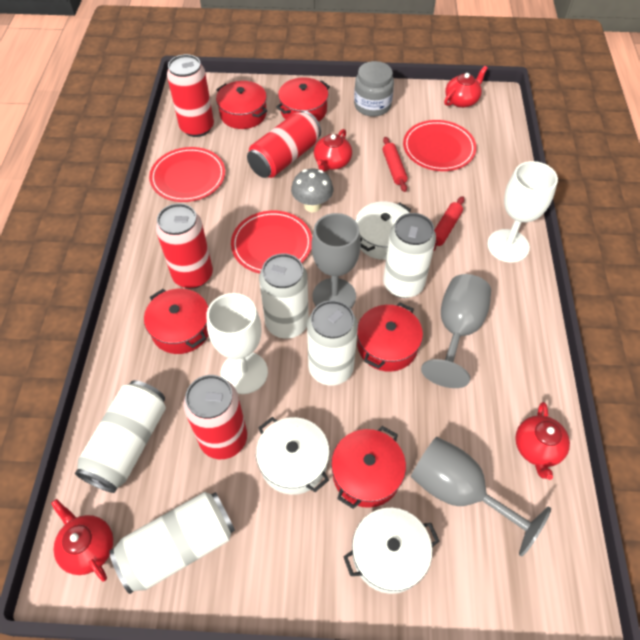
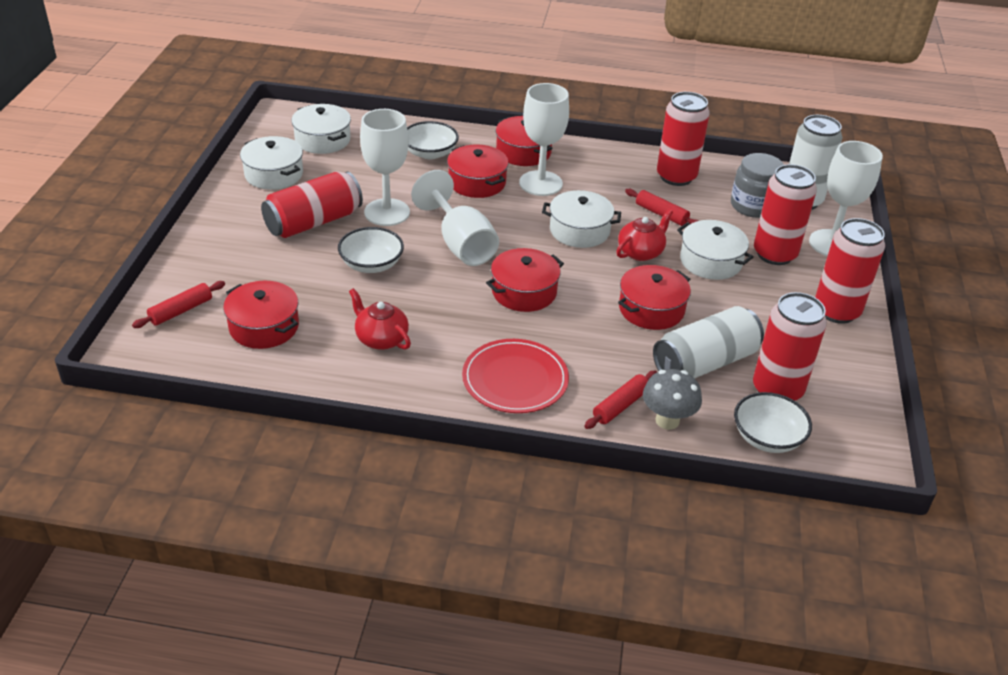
grey goblet: 3 -> 0
red can: 4 -> 5
red plate: 3 -> 1
red rolling pin: 2 -> 3
red teapot: 4 -> 2
white bowl: 0 -> 3
white can: 5 -> 2
white goblet: 2 -> 4
white pot: 3 -> 4

